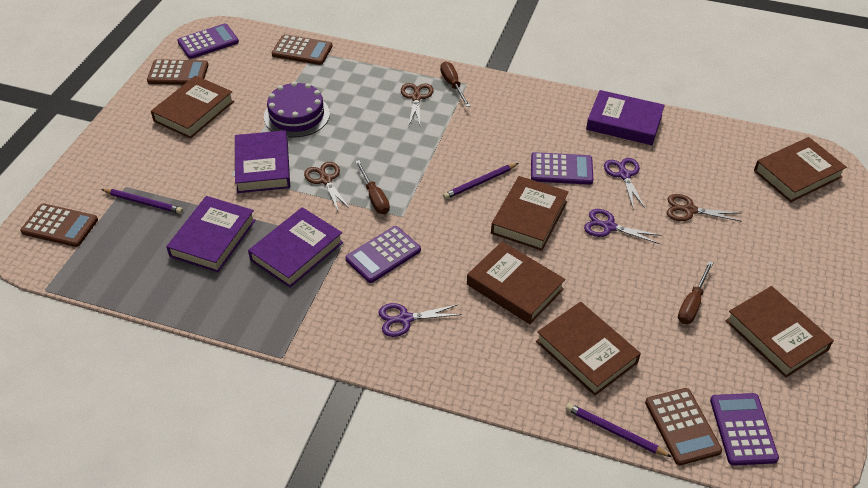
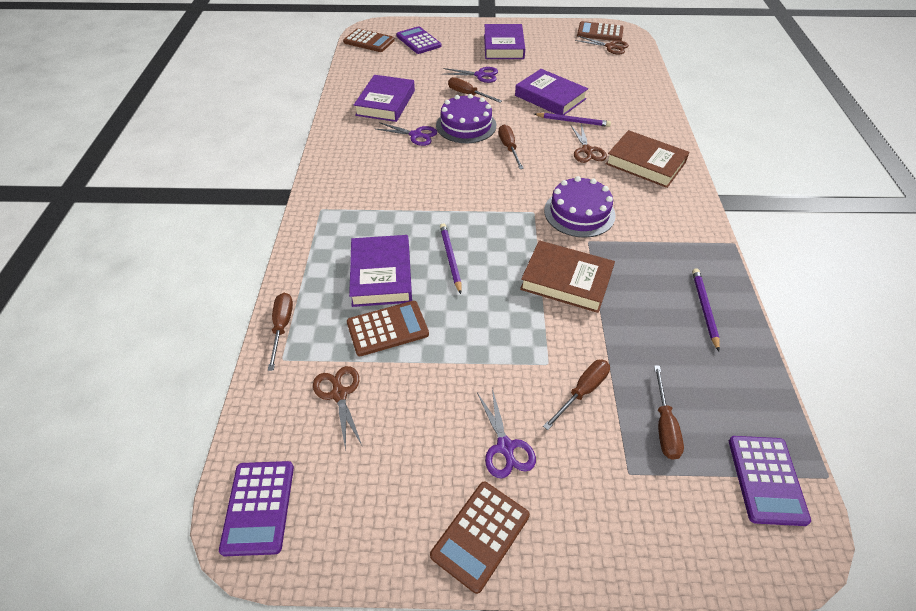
brown book: 6 -> 2
brown screwdriver: 3 -> 5
purple cake: 1 -> 2
purple calculator: 4 -> 3

